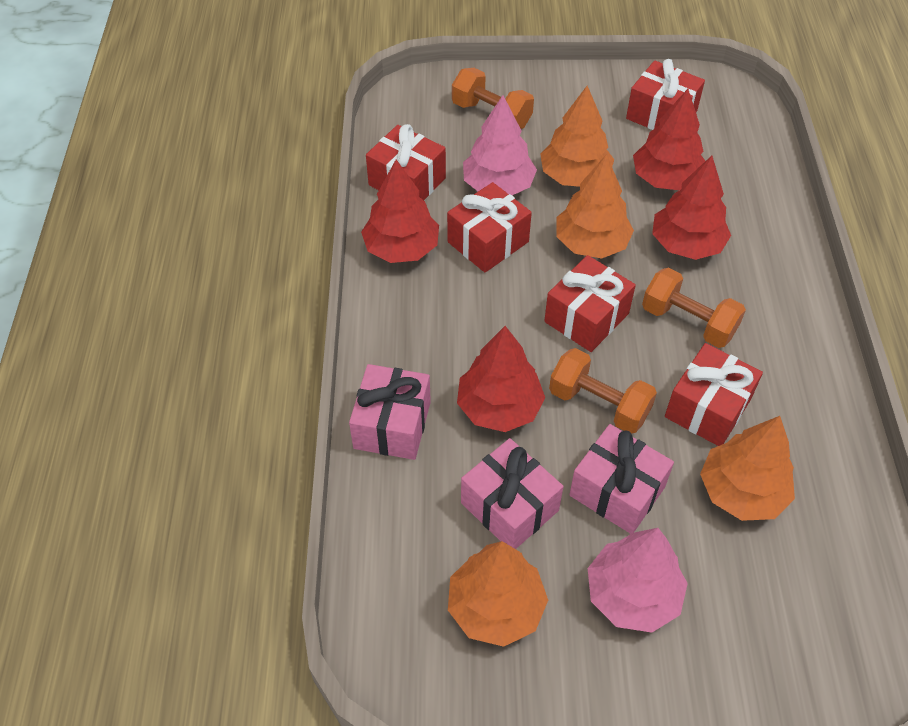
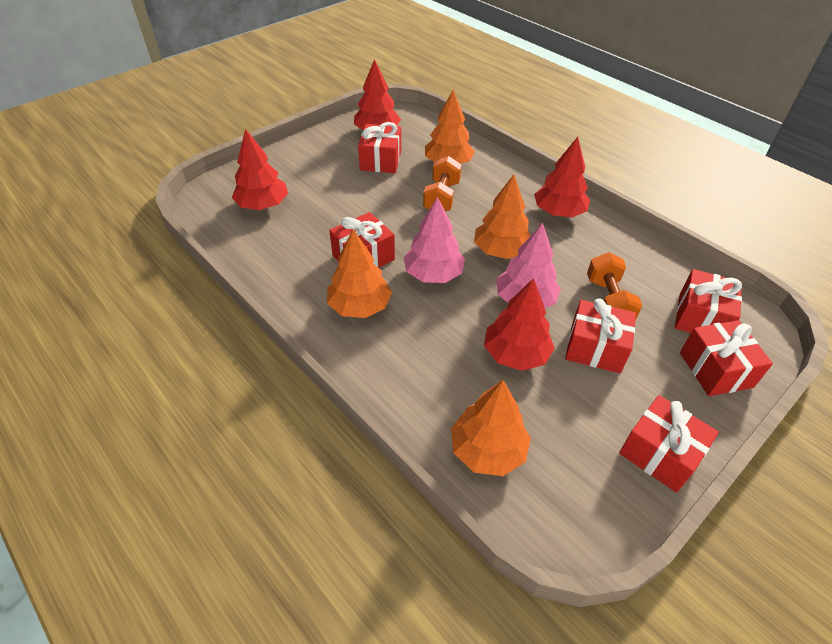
orange dumbbell: 3 -> 2
pink gift: 3 -> 0
red gift: 5 -> 6

